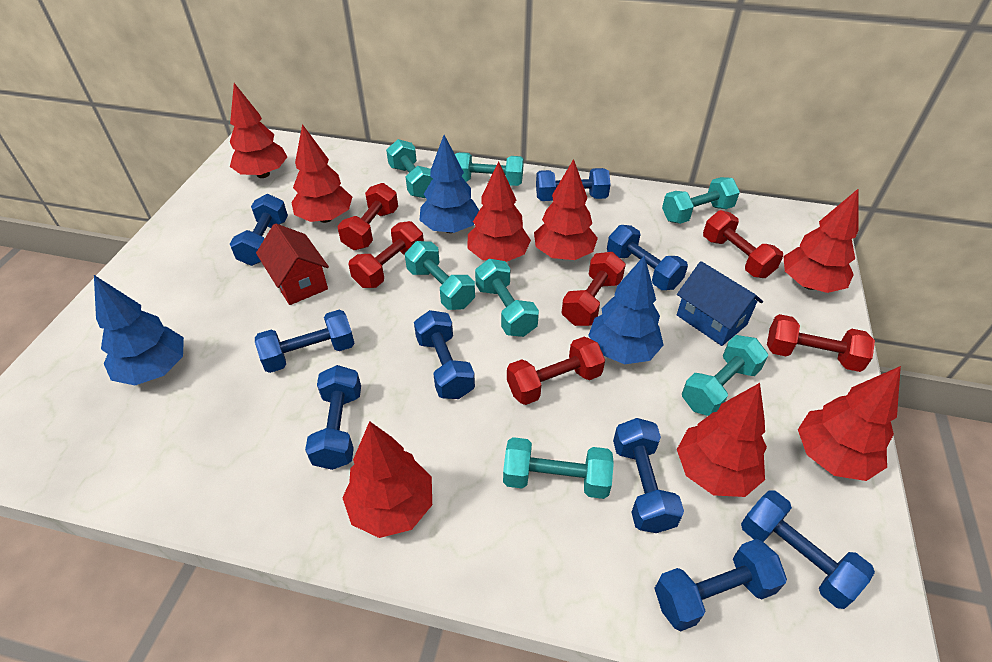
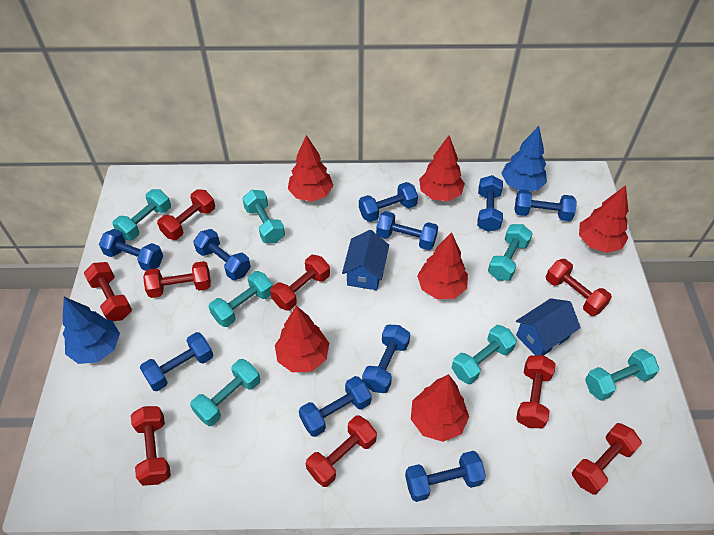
blue dumbbell: 9 -> 10
blue house: 1 -> 2
blue tree: 3 -> 2
red dumbbell: 6 -> 9
red house: 1 -> 0
red tree: 8 -> 6

